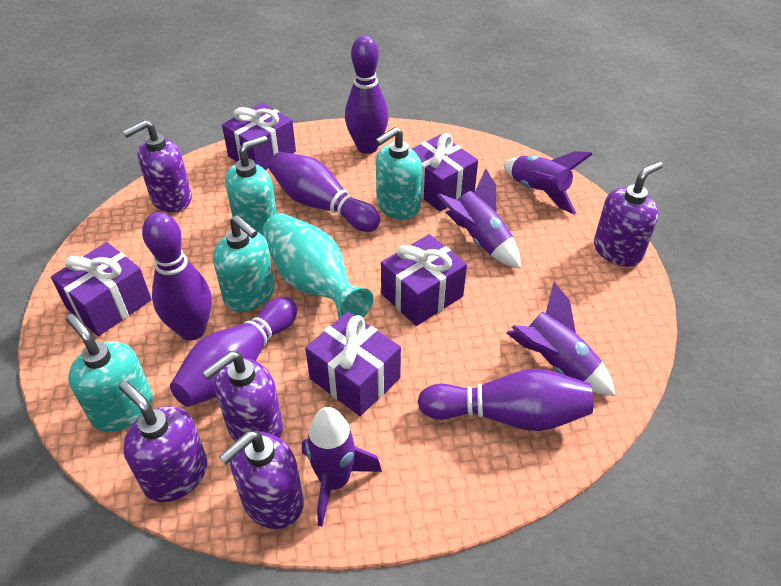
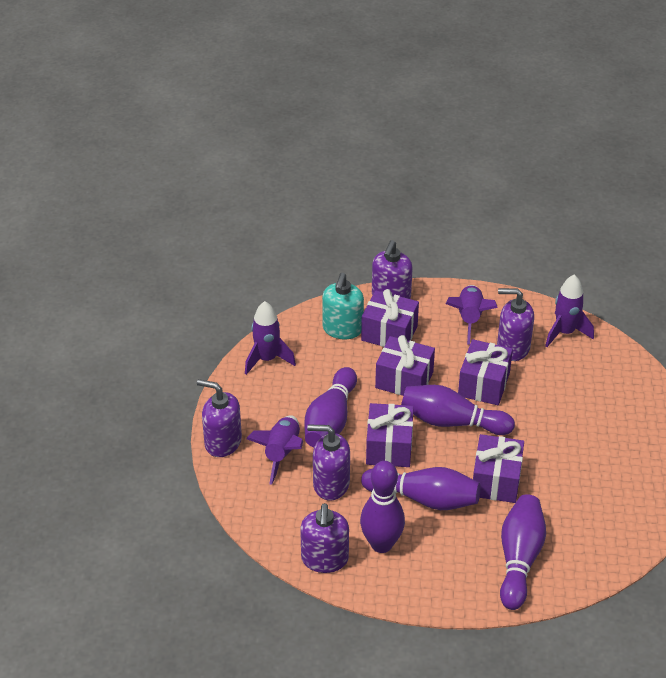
turquoise soap dispenser: 4 -> 1
turquoise vase: 1 -> 0

